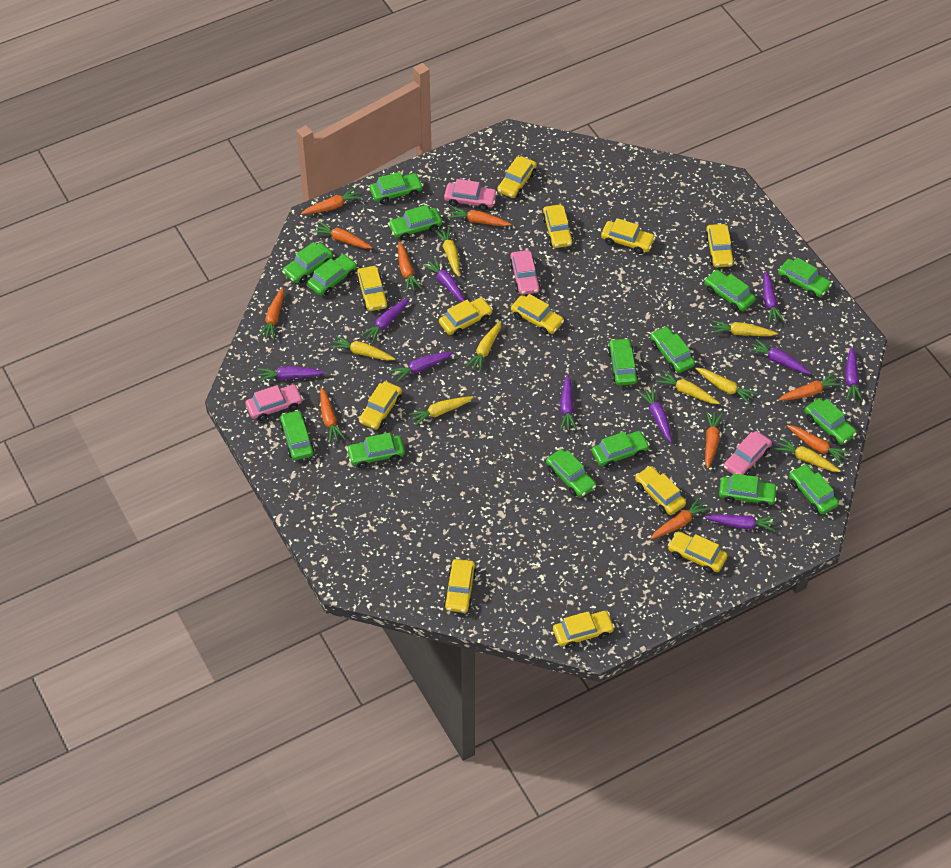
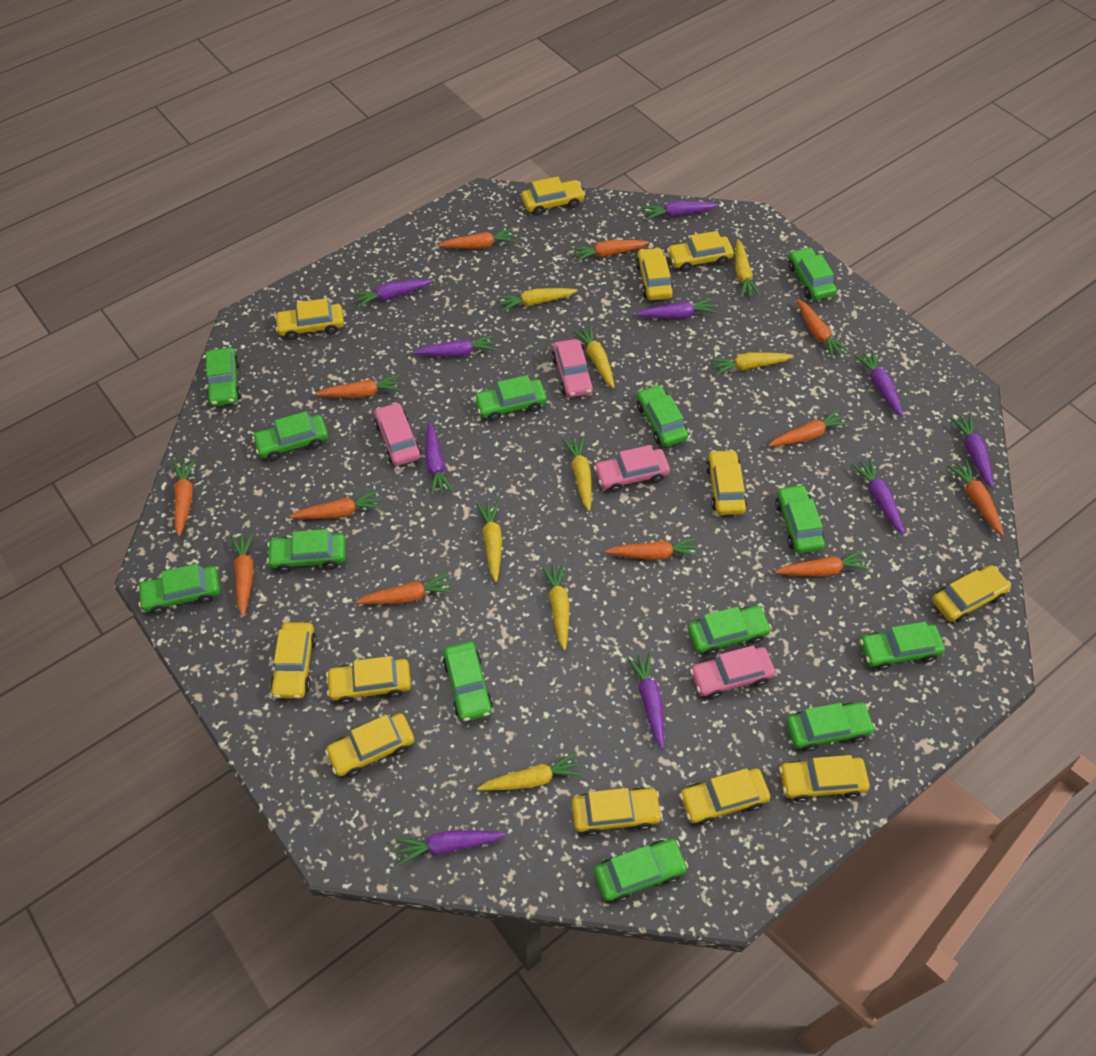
green car: 15 -> 13
orange carrot: 10 -> 12

